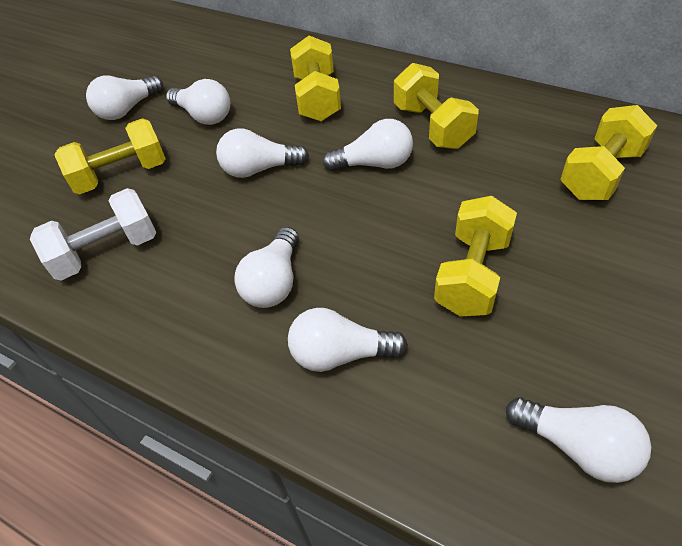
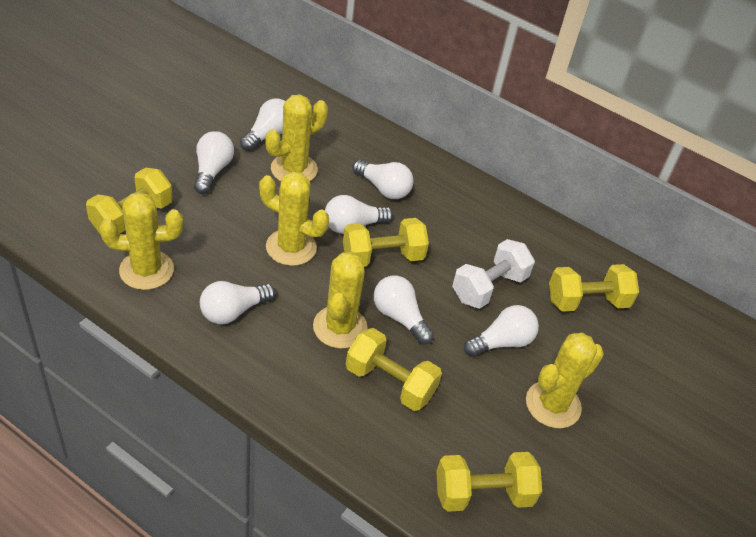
yellow cactus: 0 -> 5

